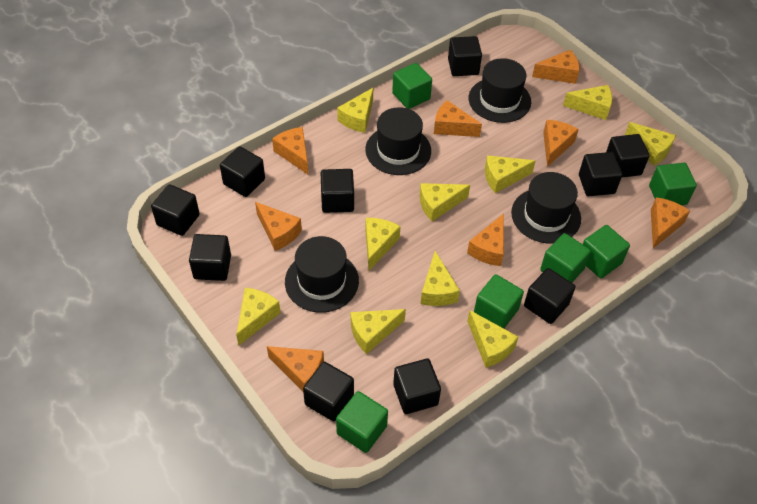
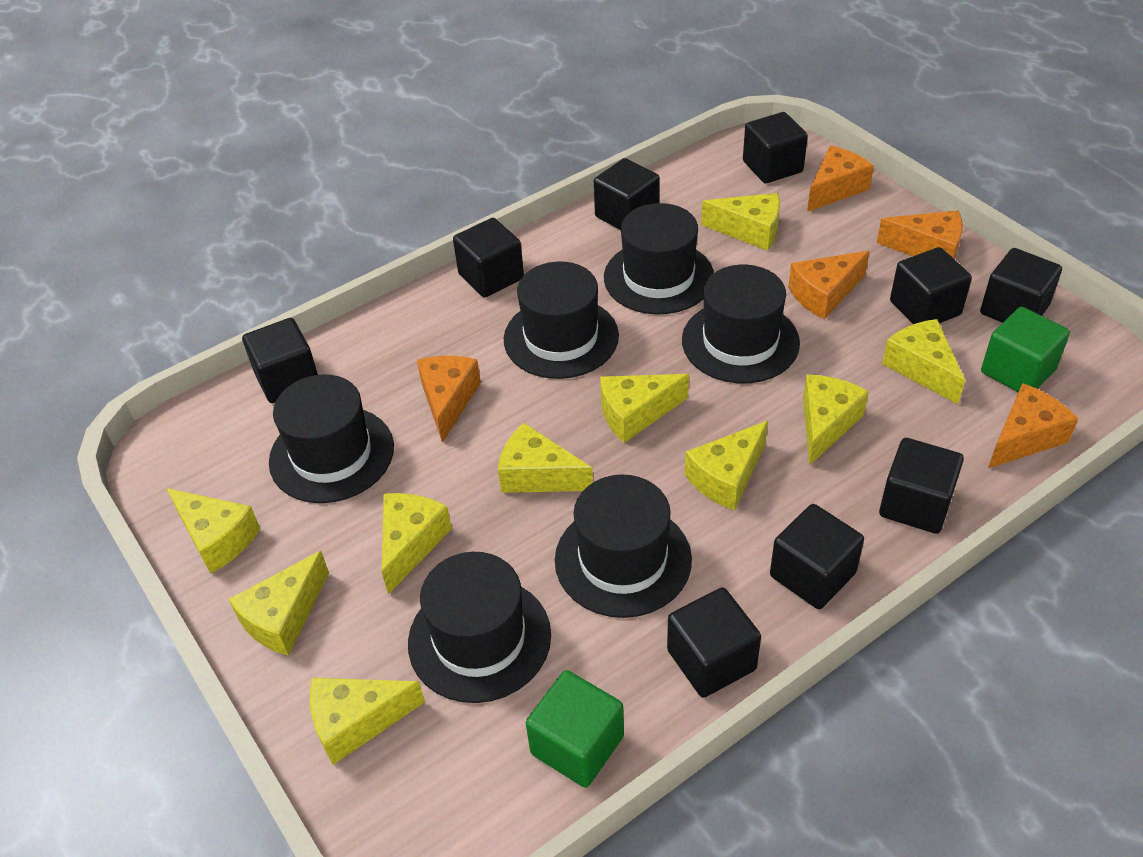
black cube: 10 -> 9
black hat: 4 -> 6
green cube: 6 -> 2
orange cheese: 8 -> 5

